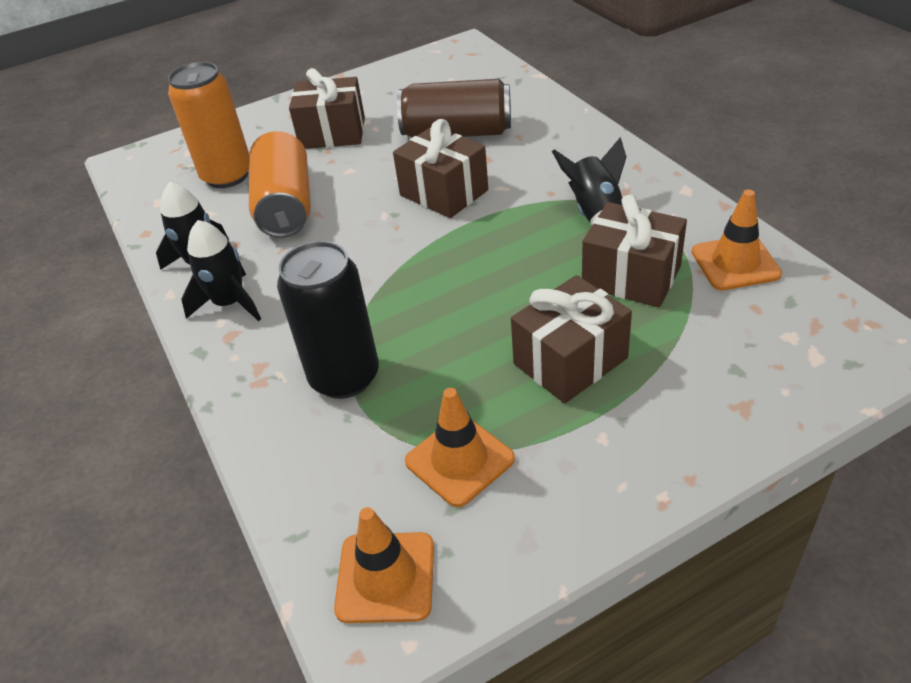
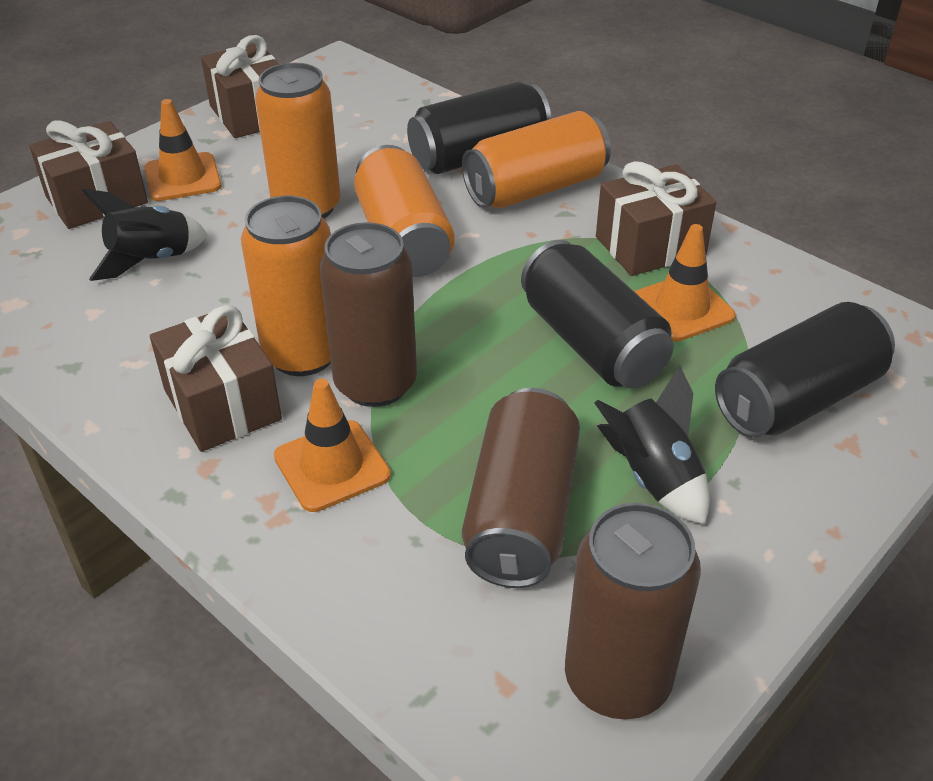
black can: 1 -> 3
black rocket: 3 -> 2
brown can: 1 -> 3
orange can: 2 -> 4

